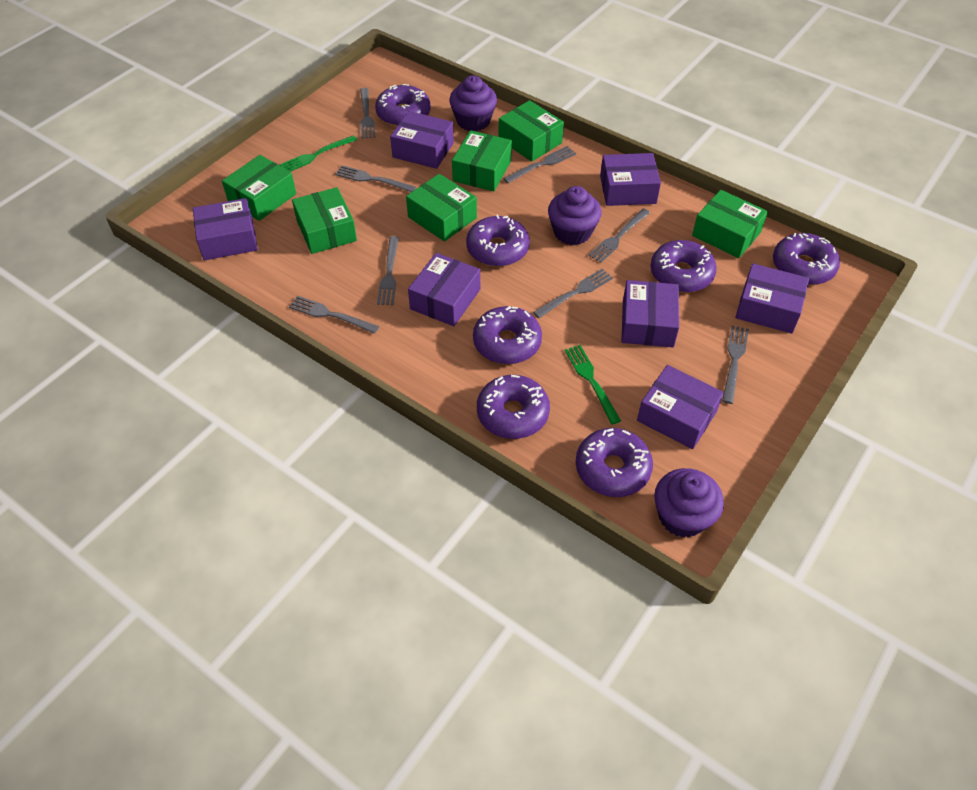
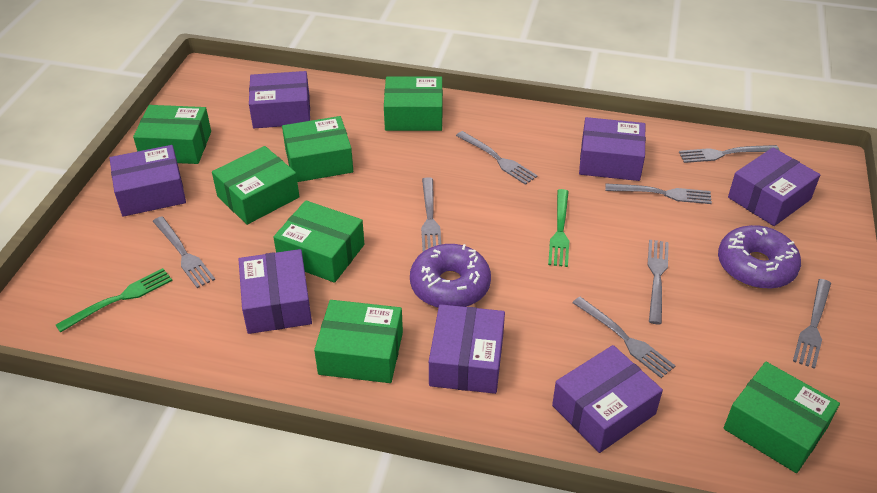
green box: 6 -> 7
purple cupcake: 3 -> 0
purple donut: 7 -> 2

